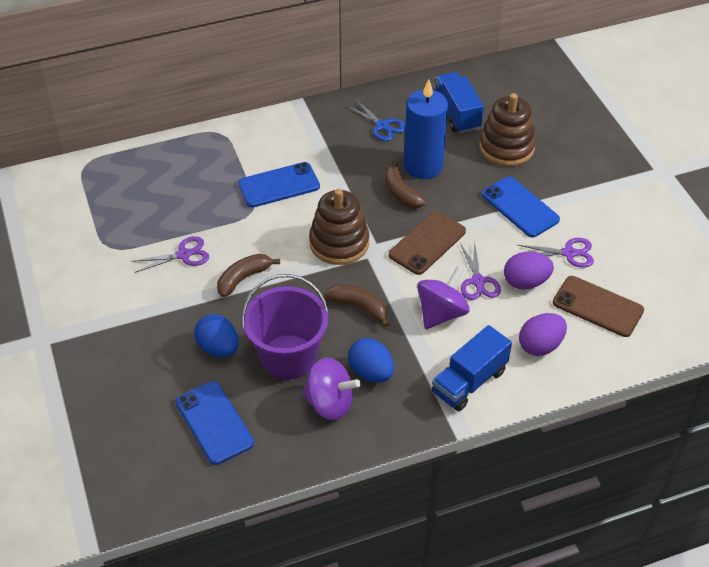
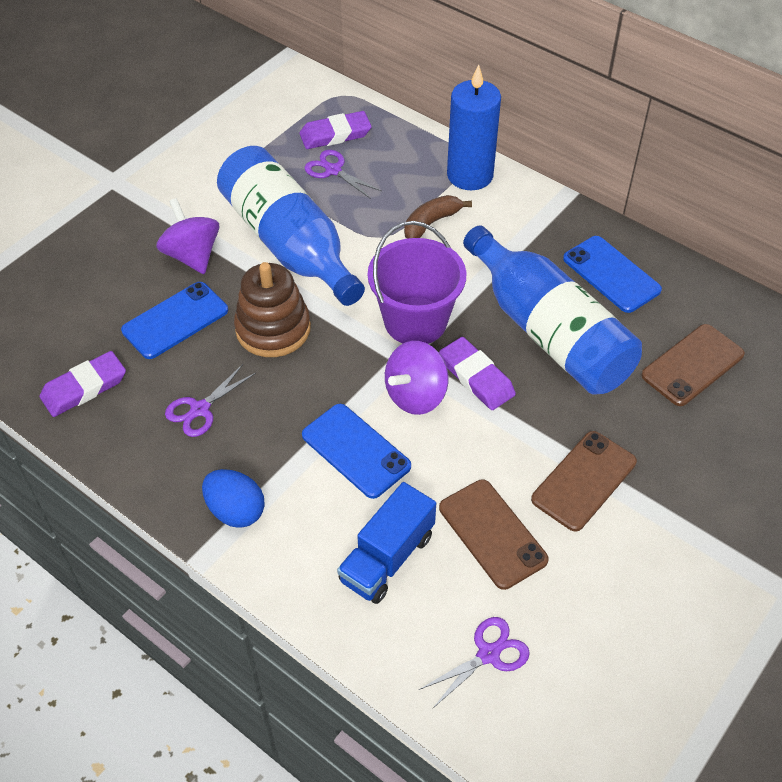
blue bottle: 0 -> 2
blue egg: 2 -> 1
blue scissors: 1 -> 0
blue truck: 2 -> 1
brown banana: 3 -> 1
brown phone: 2 -> 3
brown stacking toy: 2 -> 1
purple egg: 2 -> 0
purple eraser: 0 -> 3

